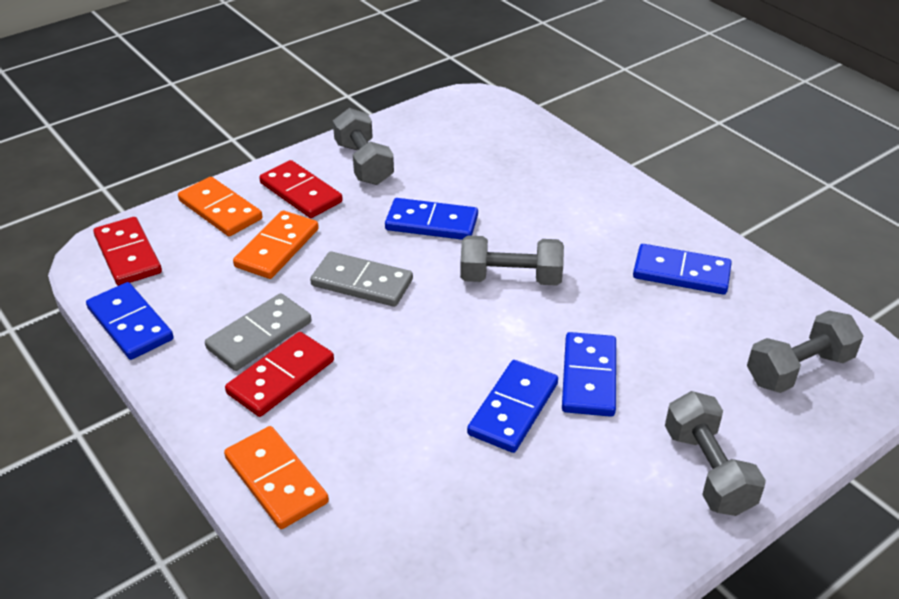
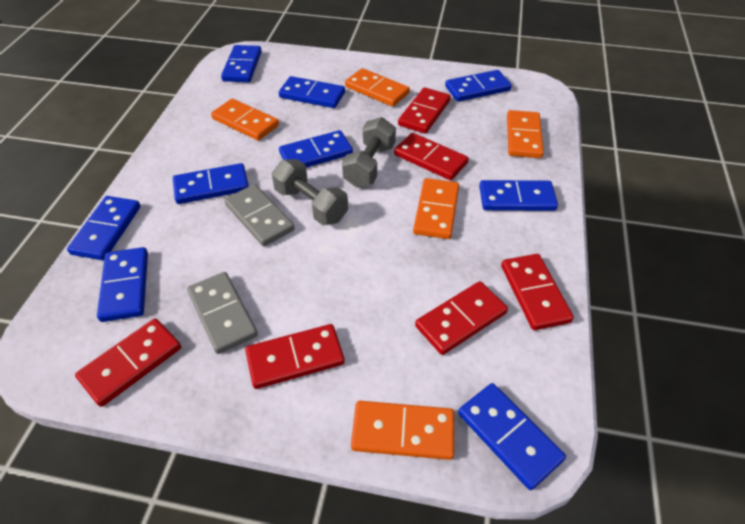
blue domino: 5 -> 9
grey dumbbell: 4 -> 2
orange domino: 3 -> 5
red domino: 3 -> 6

